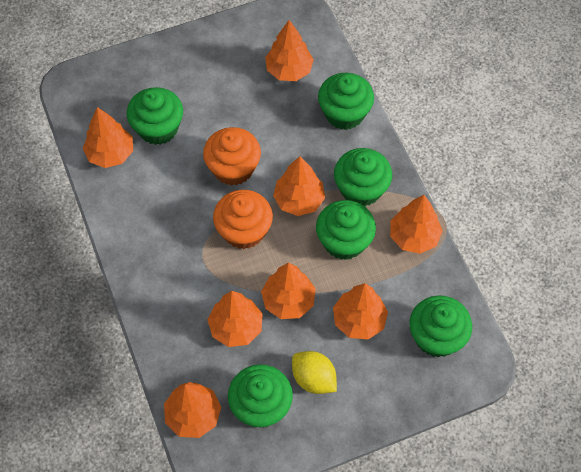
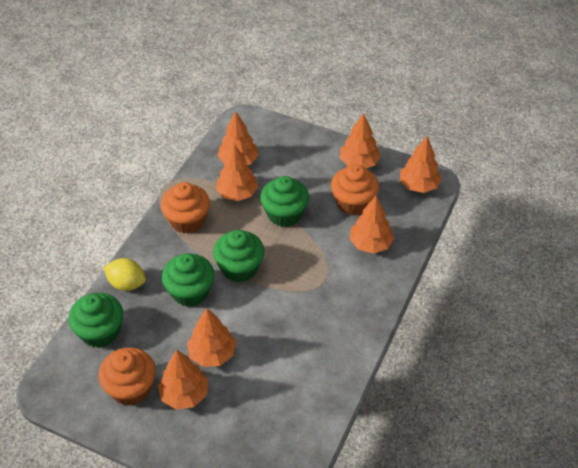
green cupcake: 6 -> 4
orange cupcake: 2 -> 3
orange tree: 8 -> 7

